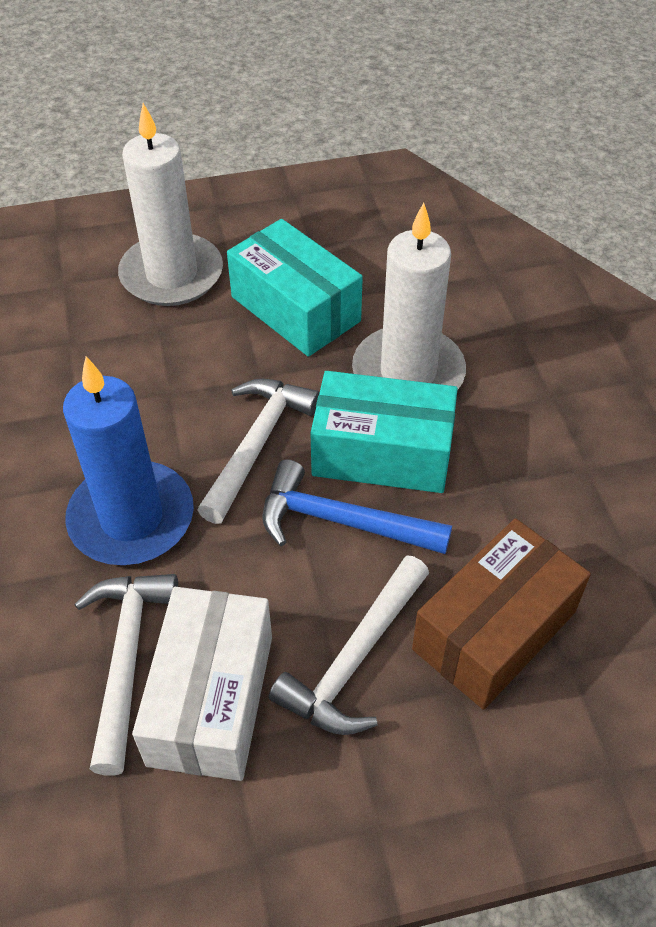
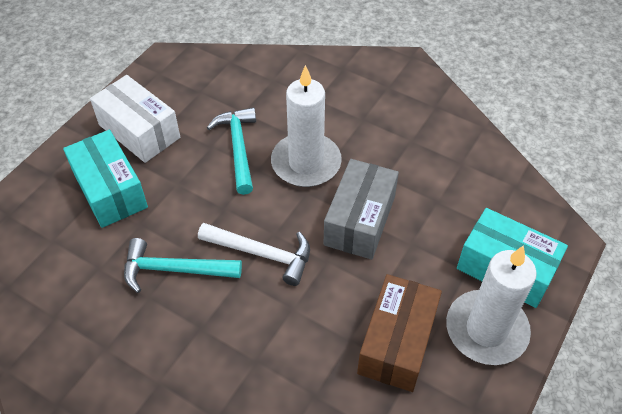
blue candle: 1 -> 0
blue hammer: 1 -> 0
grey box: 0 -> 1
turquoise hammer: 0 -> 2
white hammer: 3 -> 1

